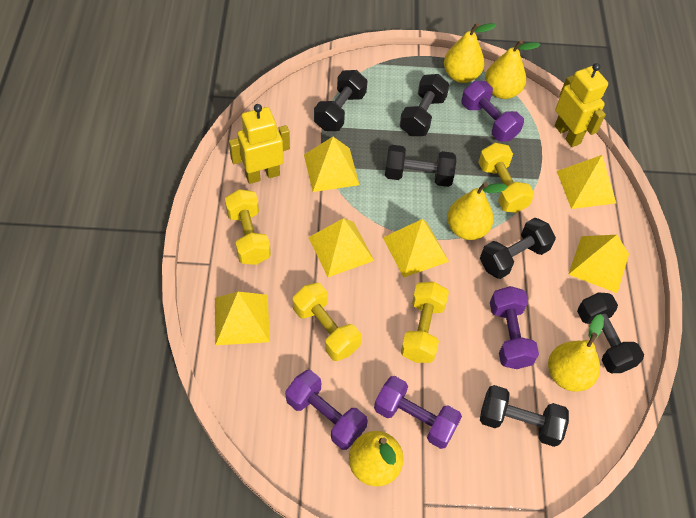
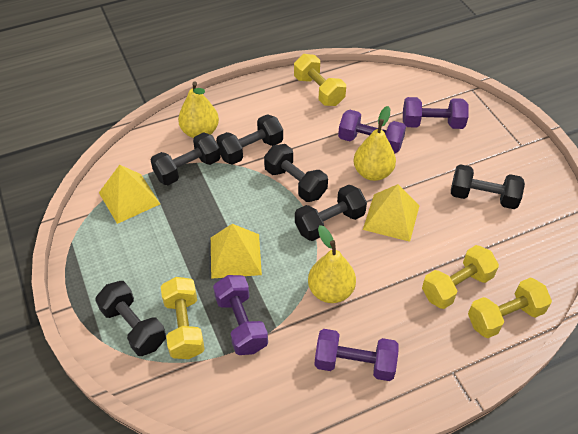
yellow pear: 5 -> 3
yellow pyramid: 6 -> 3
yellow robot: 2 -> 0

